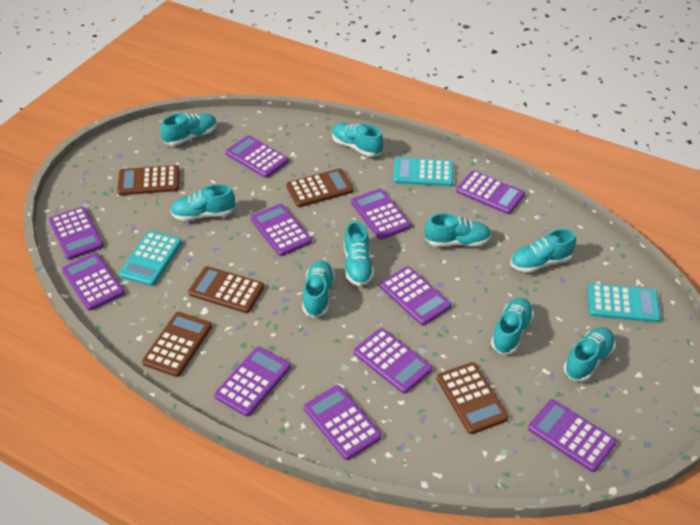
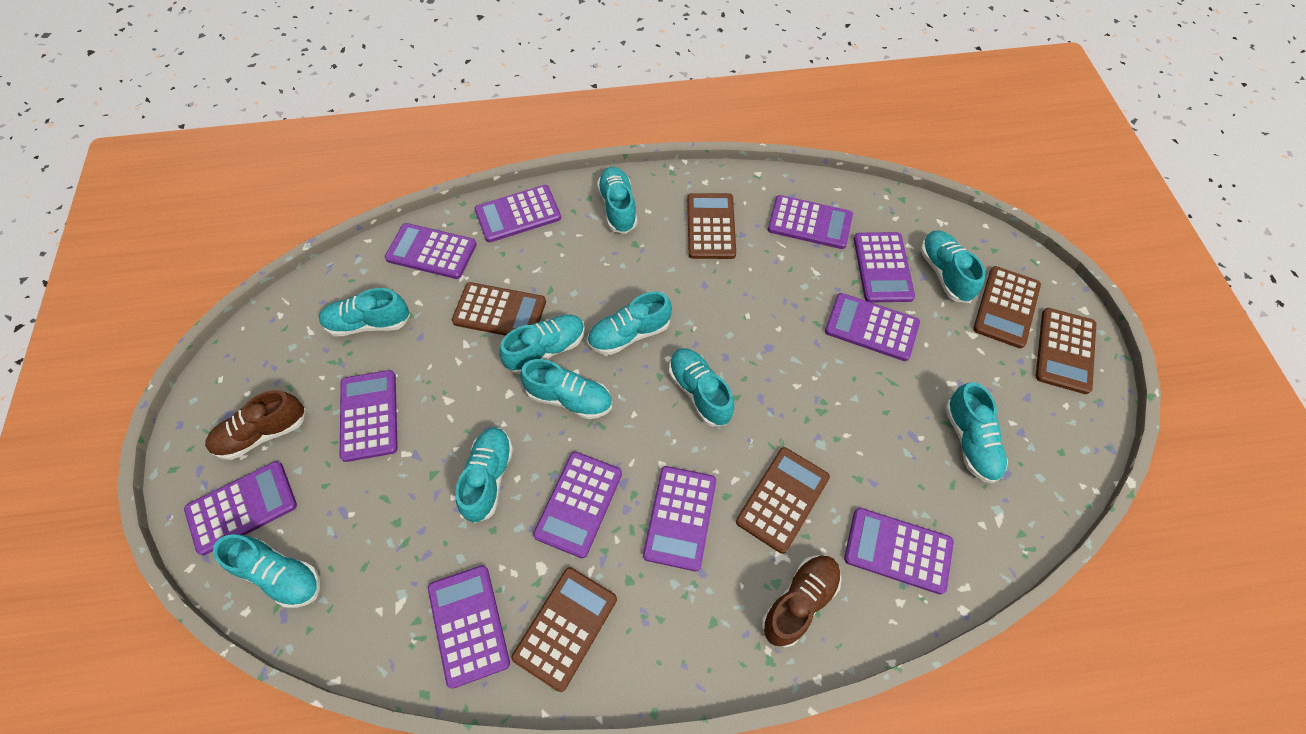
brown calculator: 5 -> 6
brown shoe: 0 -> 2
turquoise calculator: 3 -> 0
turquoise shoe: 9 -> 10

